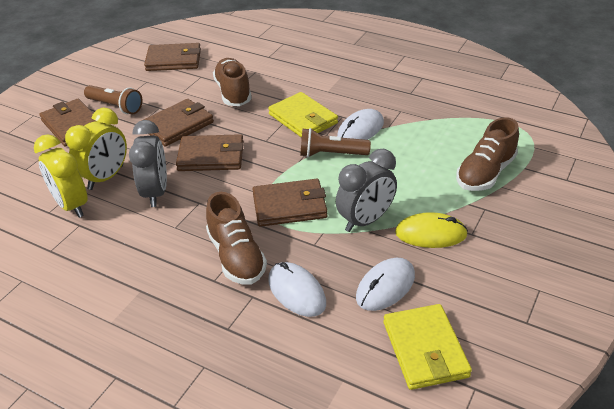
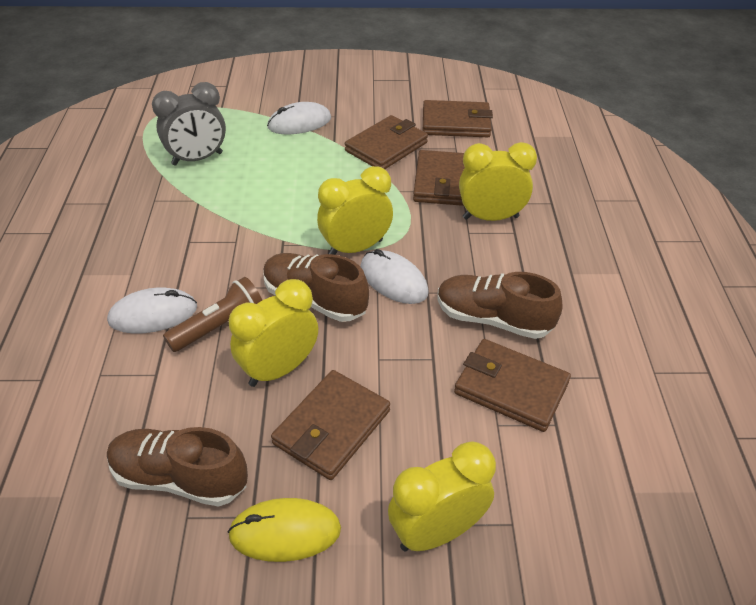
brown flashlight: 2 -> 1
grey clock: 2 -> 1
yellow clock: 2 -> 4
yellow wallet: 2 -> 0

